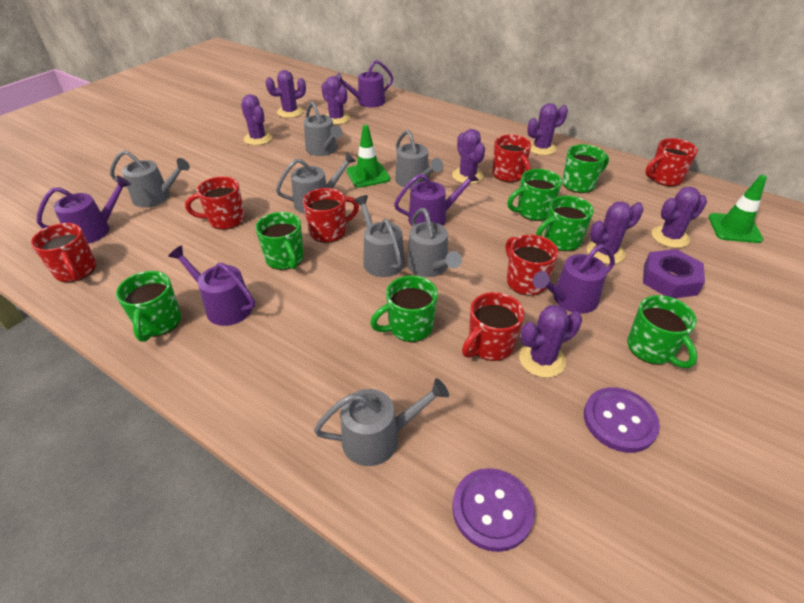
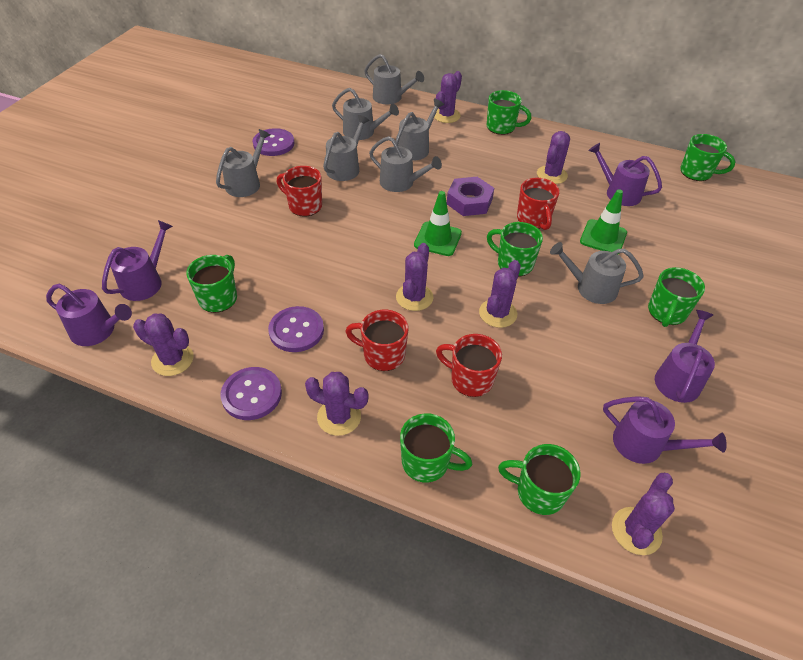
purple button: 2 -> 3
purple cactus: 8 -> 7
red mug: 7 -> 4

